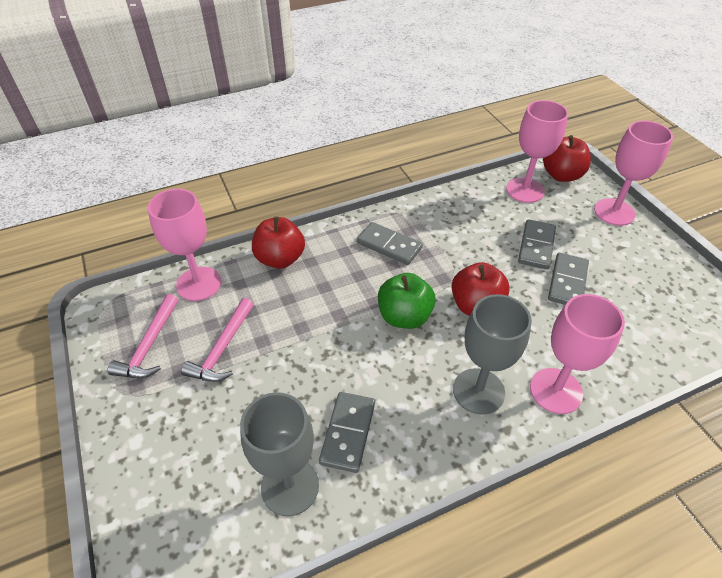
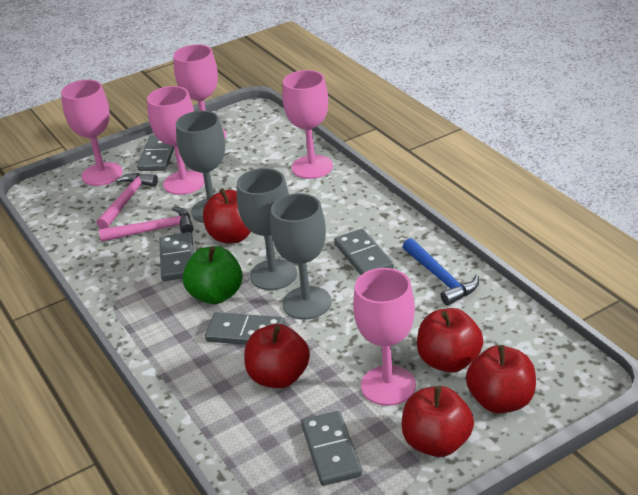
blue hammer: 0 -> 1
grey domino: 4 -> 5
grey goblet: 2 -> 3
pink goblet: 4 -> 5
red apple: 3 -> 5

